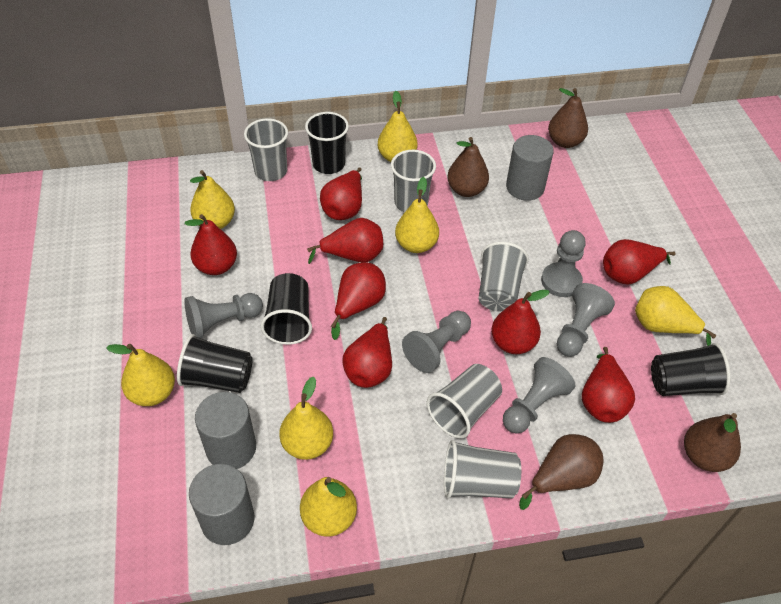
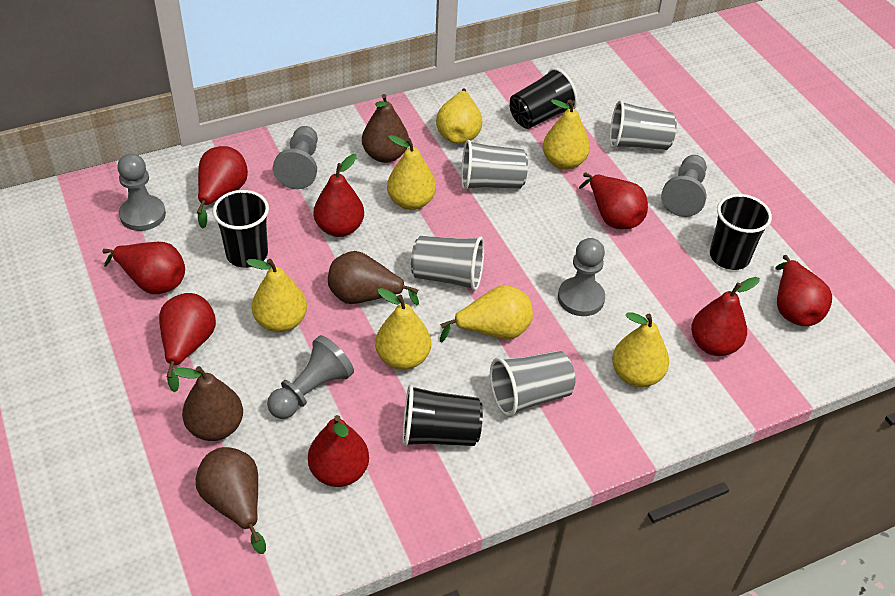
grey cup: 5 -> 4
grey cylinder: 3 -> 0

